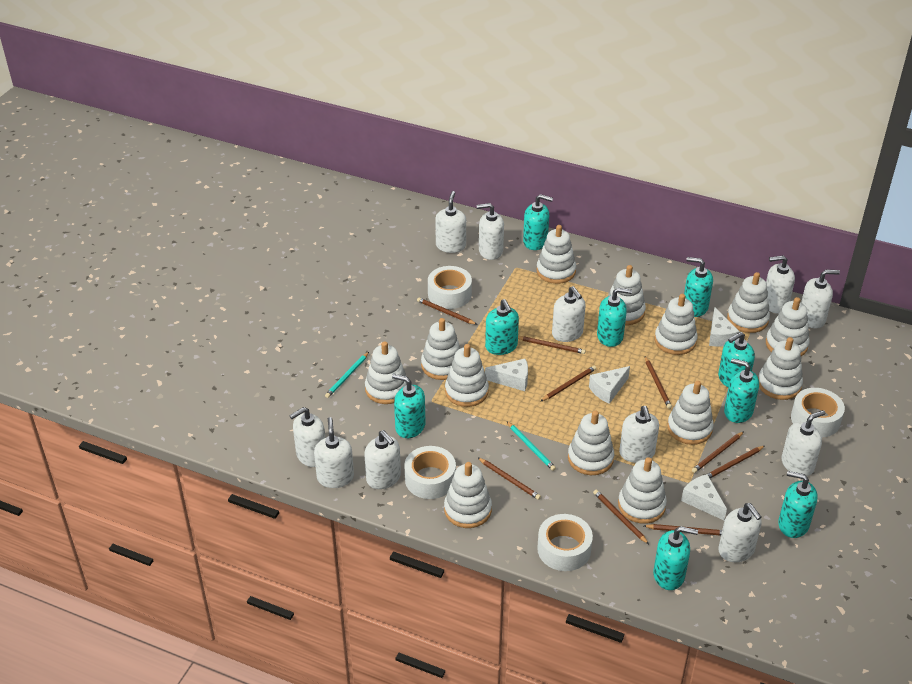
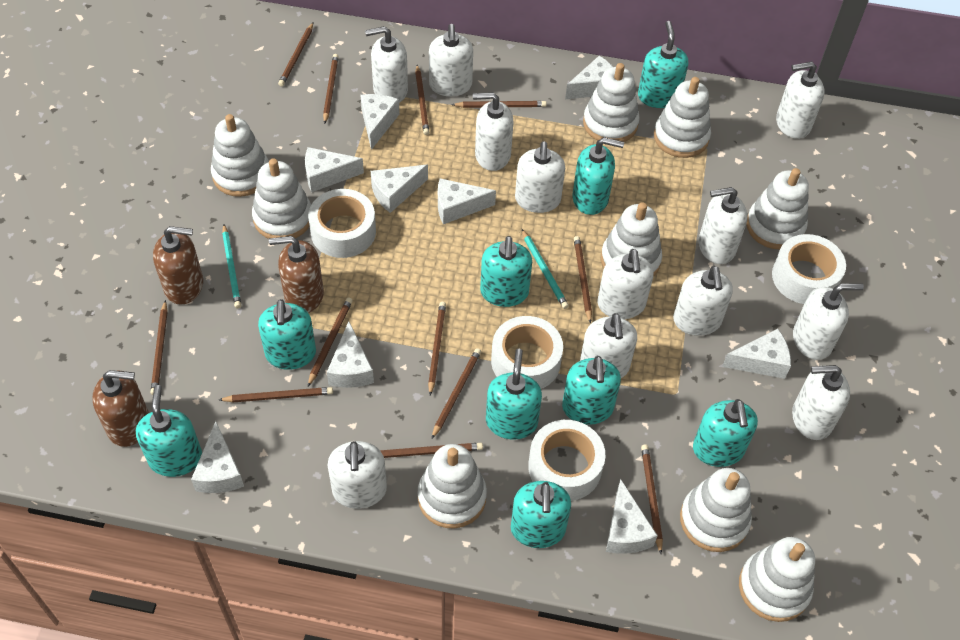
brown pencil: 9 -> 12
brown soap dispenser: 0 -> 3
white cheese: 4 -> 9
white soap dispenser: 11 -> 12
white stacking toy: 13 -> 9

